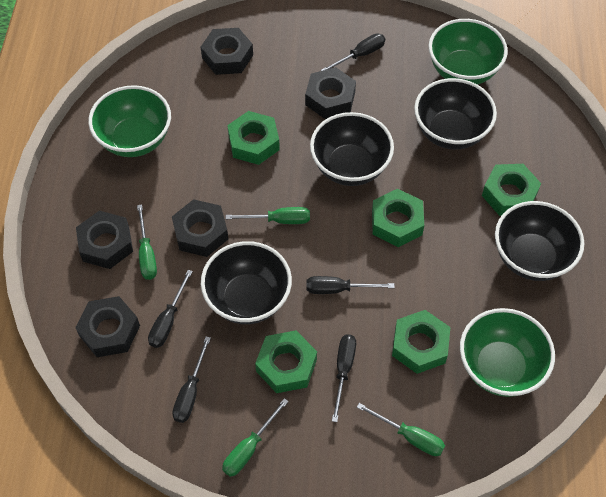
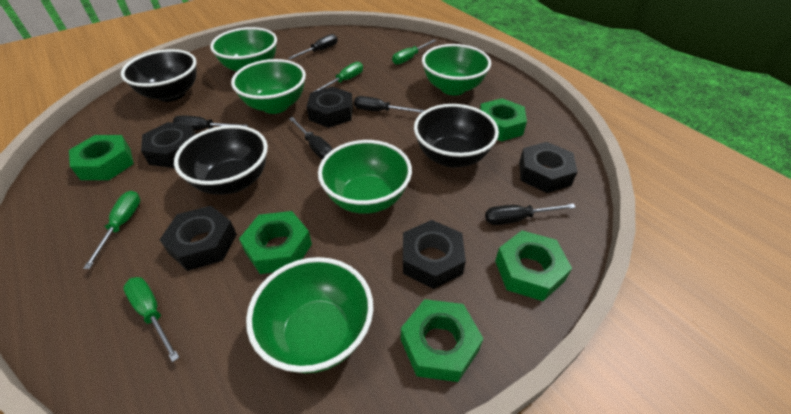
black bowl: 4 -> 3
green bowl: 3 -> 5

